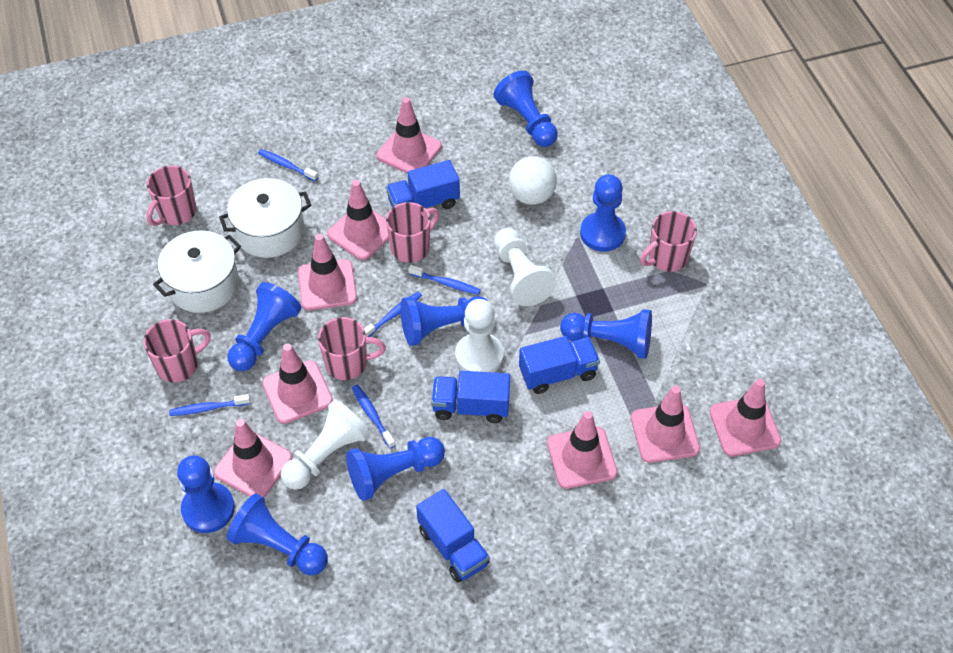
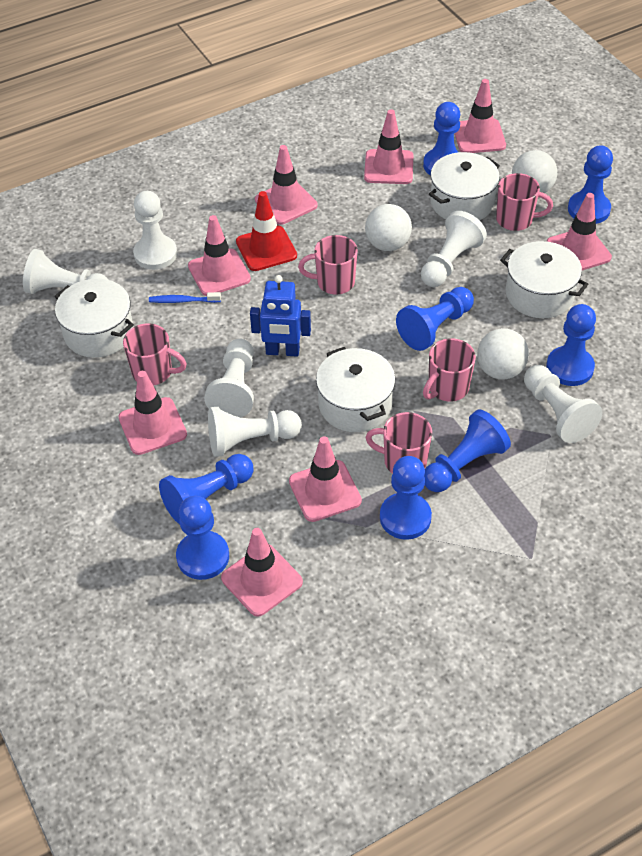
blue robot: 0 -> 1
blue toothbrush: 5 -> 1
blue truck: 4 -> 0
red traffic cone: 0 -> 1
white ball: 1 -> 3
white pawn: 3 -> 6
white pot: 2 -> 4

